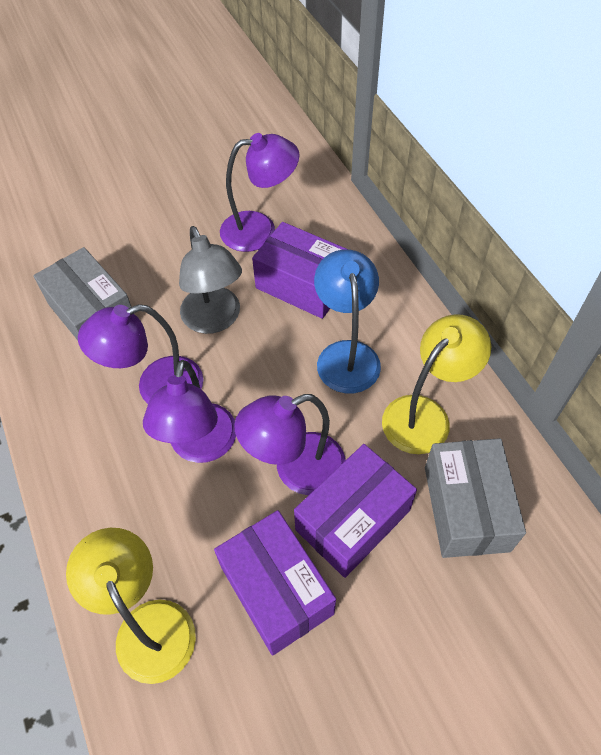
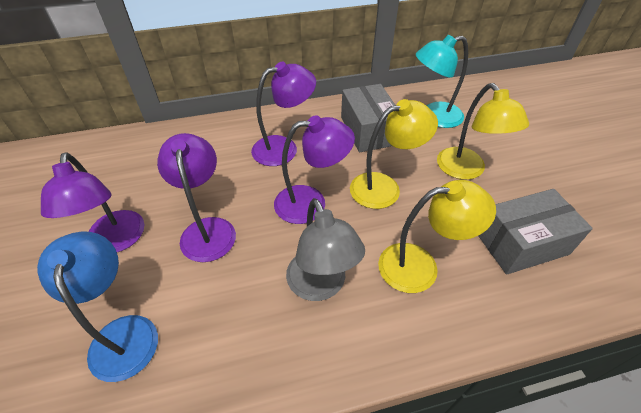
purple box: 3 -> 0
turquoise lamp: 0 -> 1
yellow lamp: 2 -> 3

